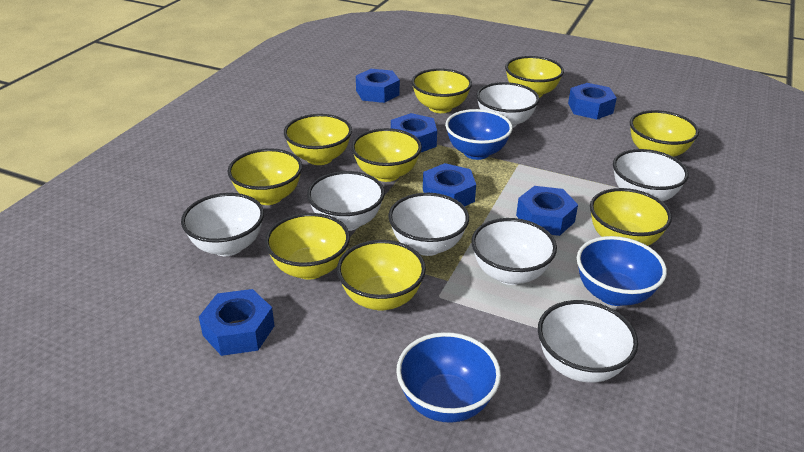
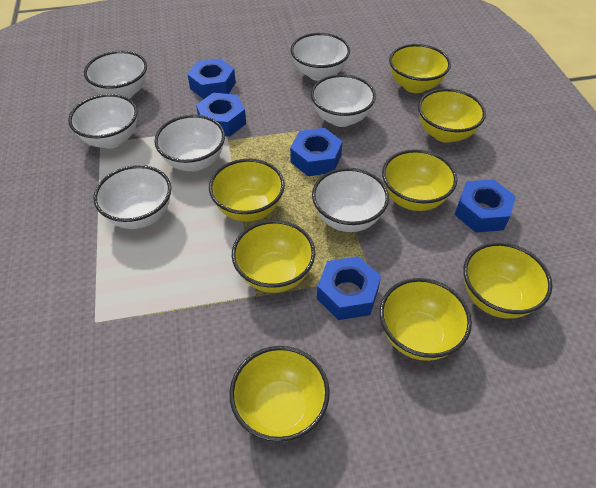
blue bowl: 3 -> 0
blue nut: 6 -> 5
yellow bowl: 9 -> 8

